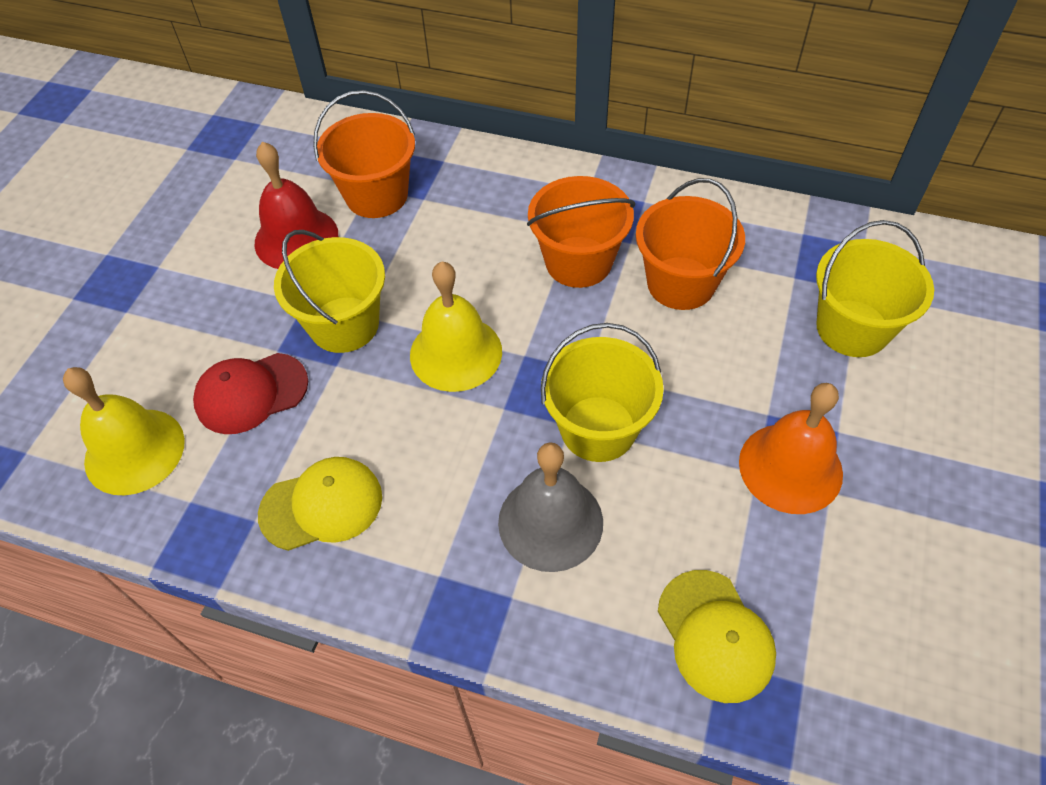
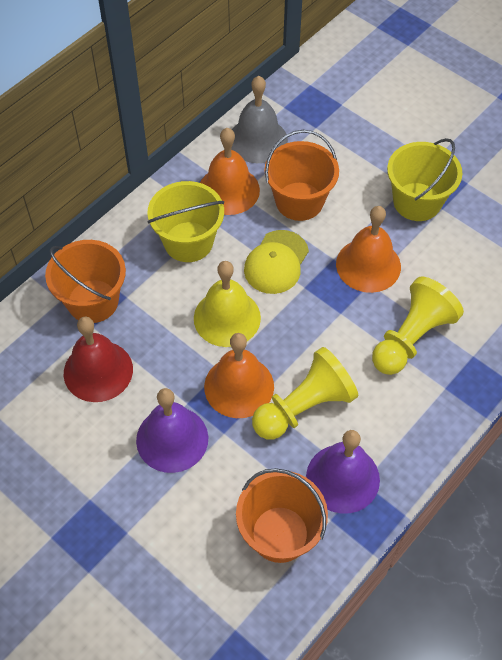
orange bell: 1 -> 3
purple bell: 0 -> 2
red cap: 1 -> 0
yellow bell: 2 -> 1
yellow bucket: 3 -> 2
yellow cap: 2 -> 1
yellow pawn: 0 -> 2

